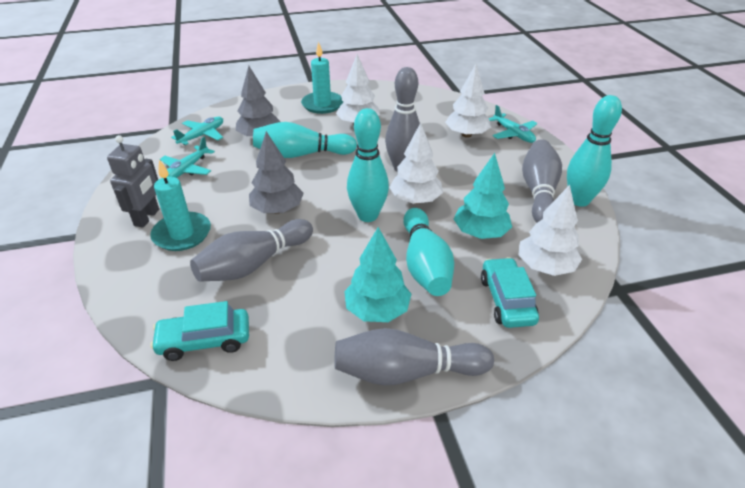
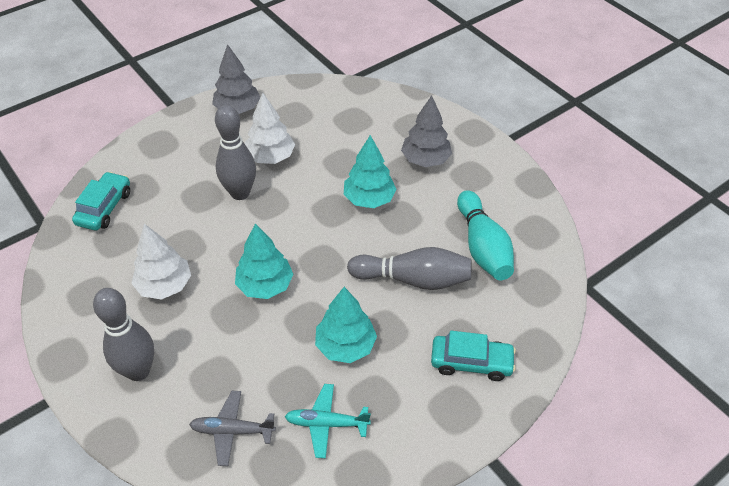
grey bowling pin: 4 -> 3
grey plane: 0 -> 1
grey robot: 1 -> 0
turquoise bowling pin: 4 -> 1
turquoise candle: 2 -> 0
turquoise plane: 3 -> 1
turquoise tree: 2 -> 3
white tree: 4 -> 2

